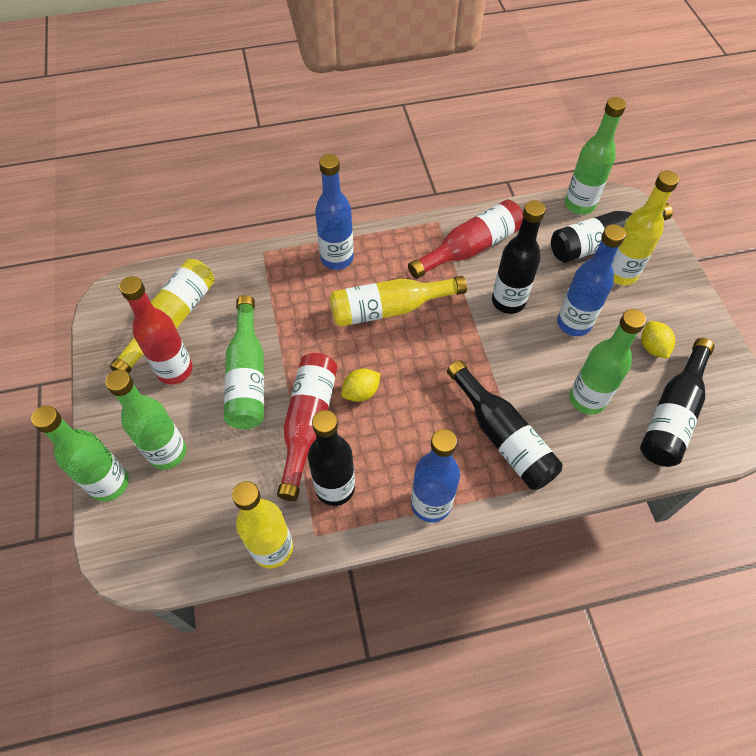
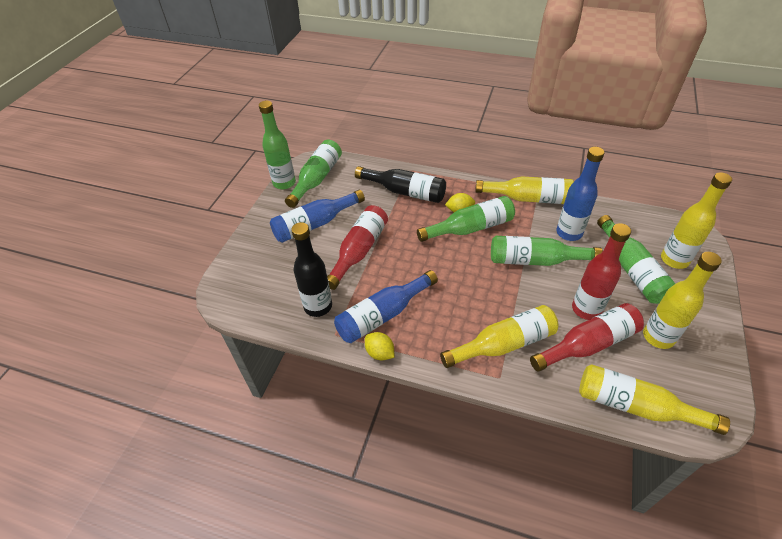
black bottle: 5 -> 2
yellow bottle: 4 -> 5

